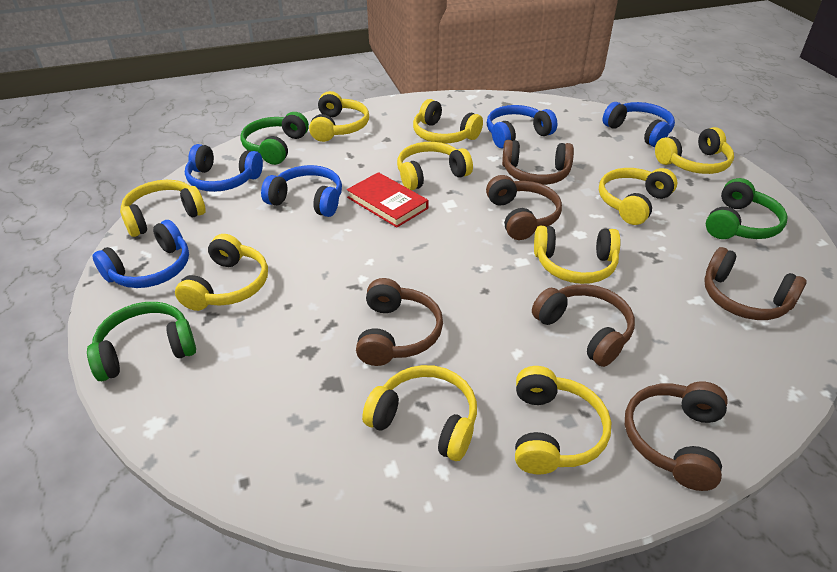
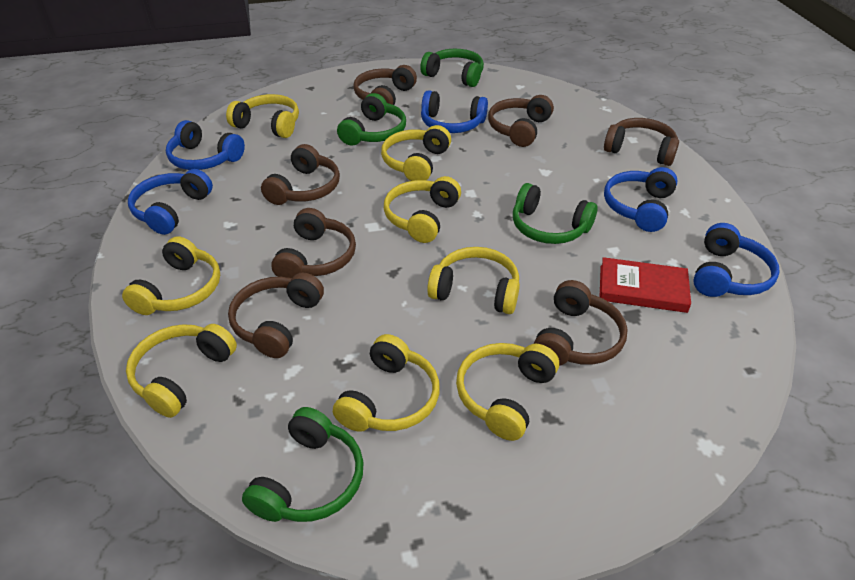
brown headphones: 6 -> 7
green headphones: 3 -> 4
yellow headphones: 10 -> 8

